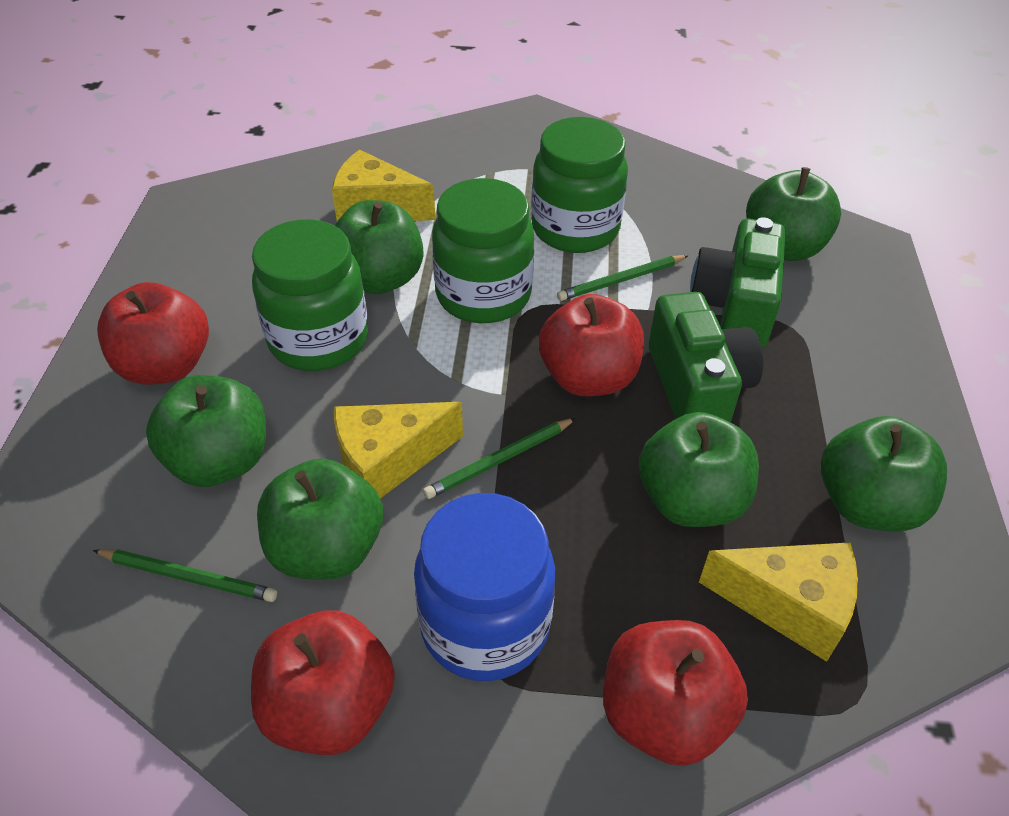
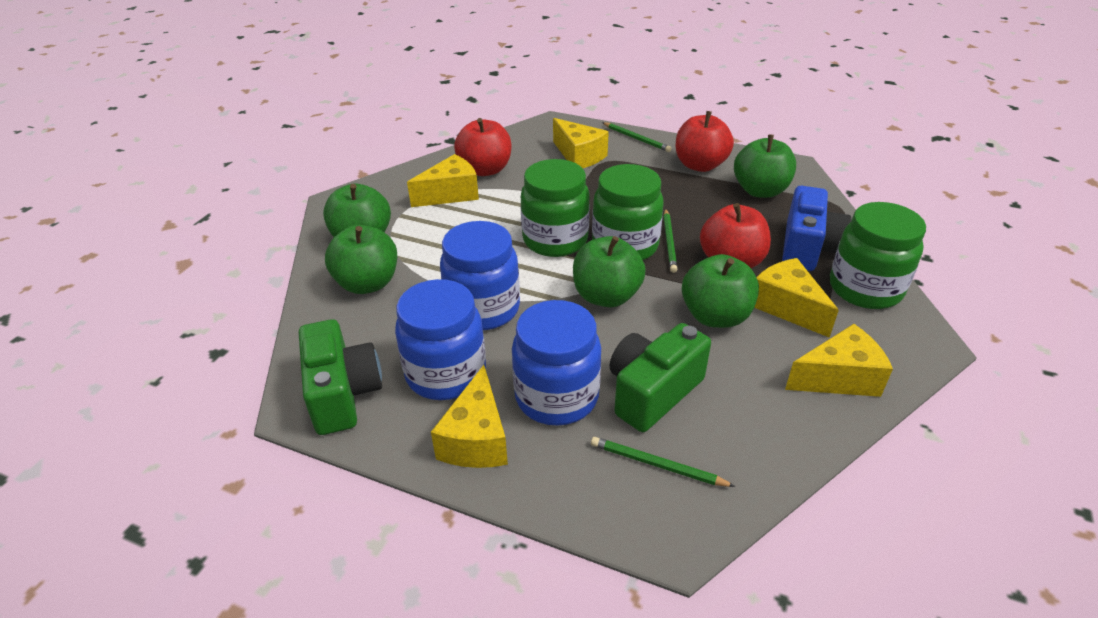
blue camera: 0 -> 1
blue jar: 1 -> 3
green apple: 6 -> 5
red apple: 4 -> 3
yellow cheese: 3 -> 5

